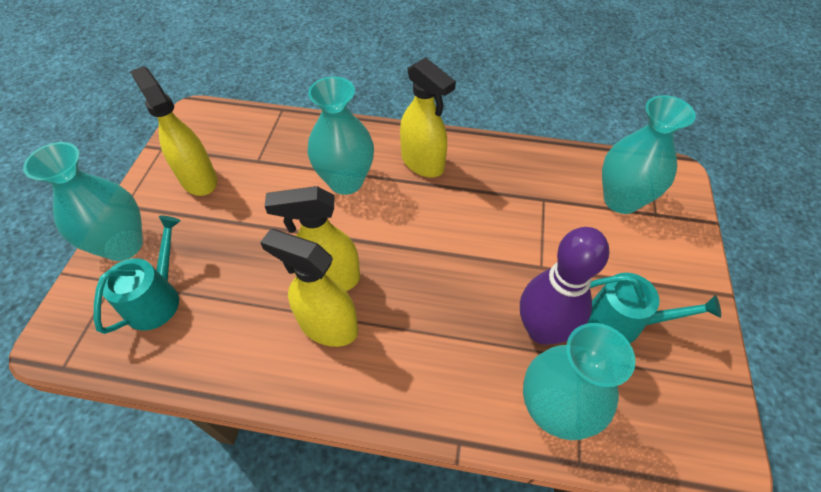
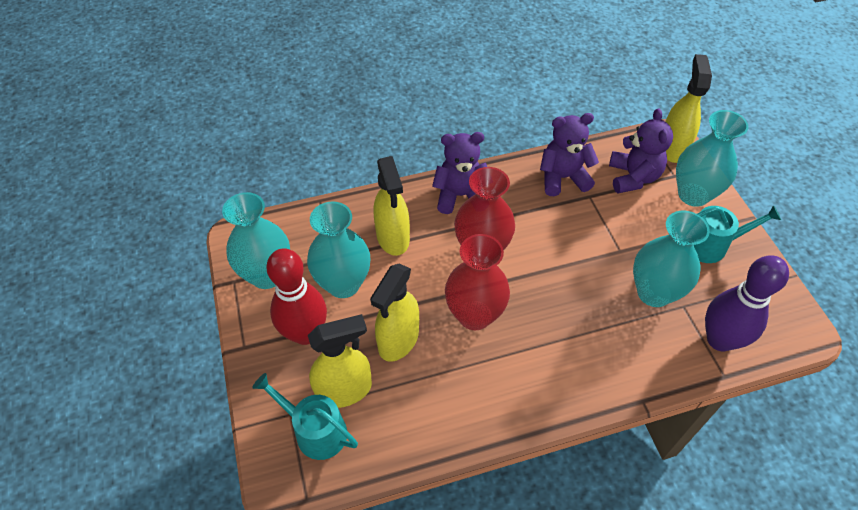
purple teddy bear: 0 -> 3
red bowling pin: 0 -> 1
red vase: 0 -> 2

